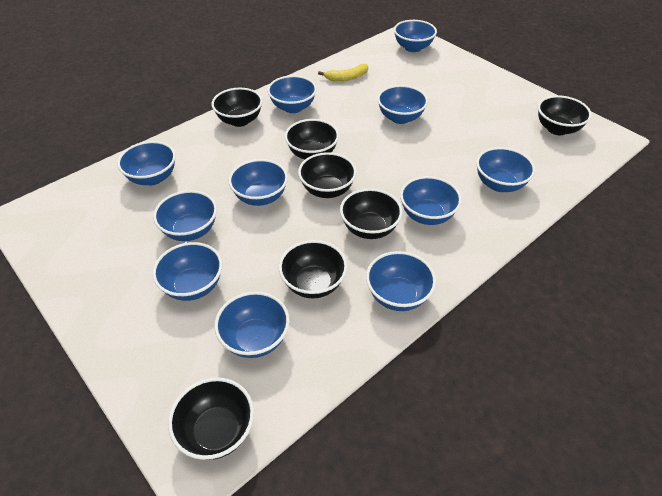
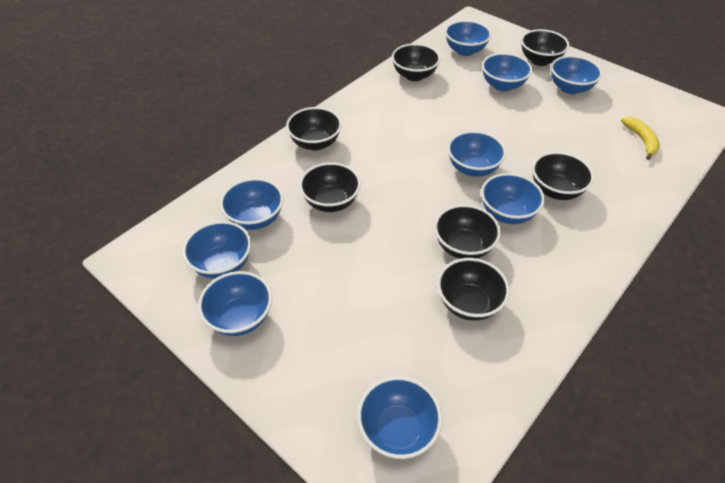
blue bowl: 11 -> 9

